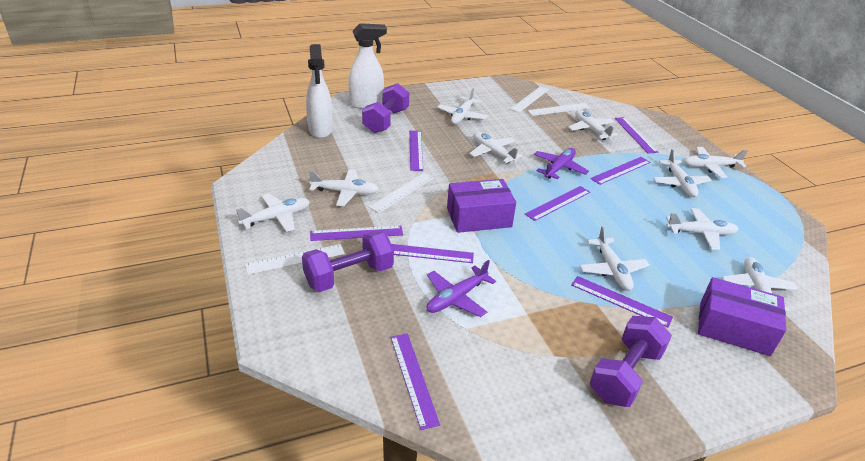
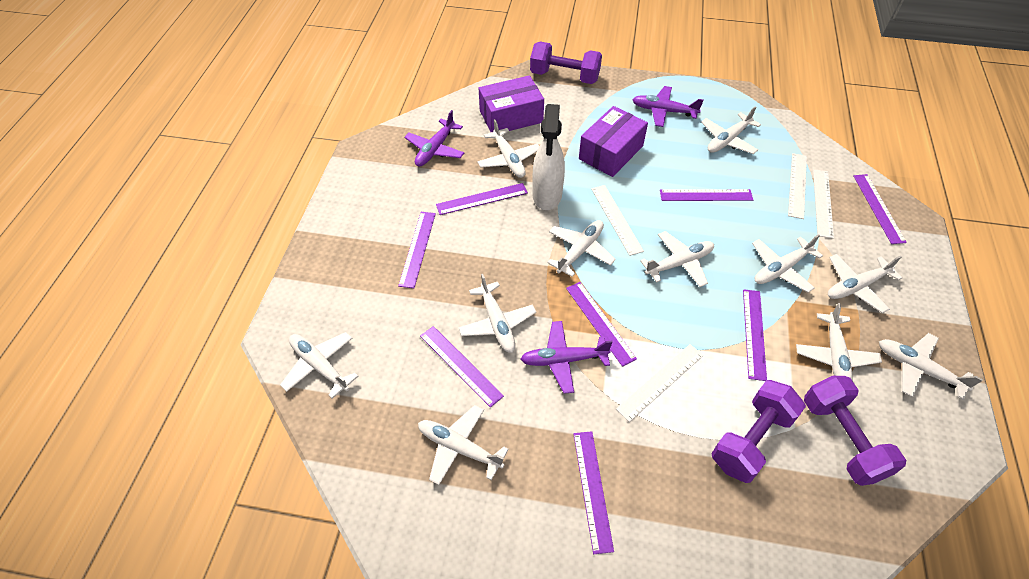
purple plane: 2 -> 3
white plane: 10 -> 11
white spray bottle: 2 -> 1

